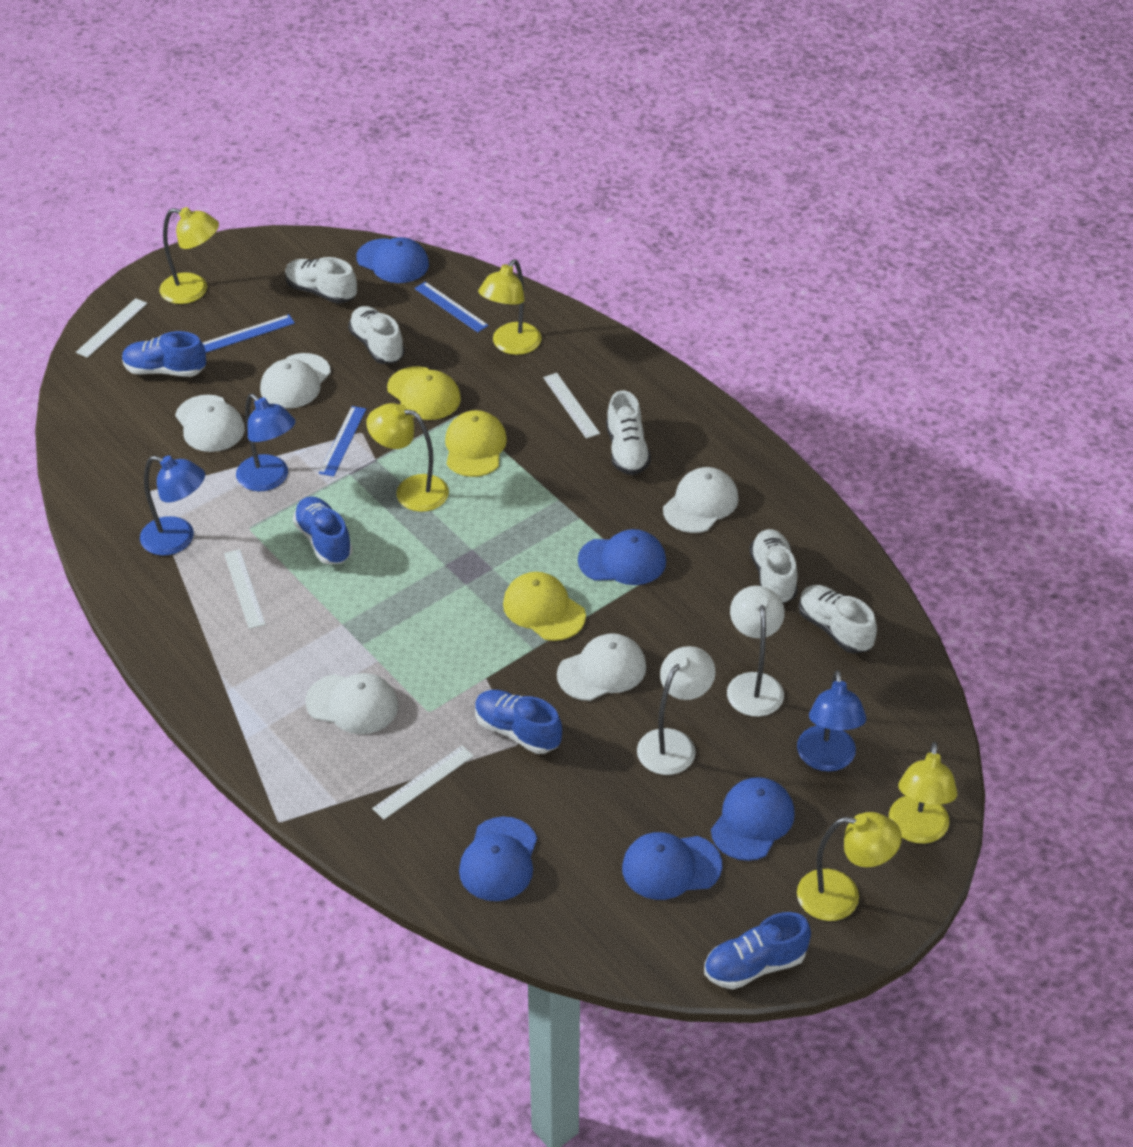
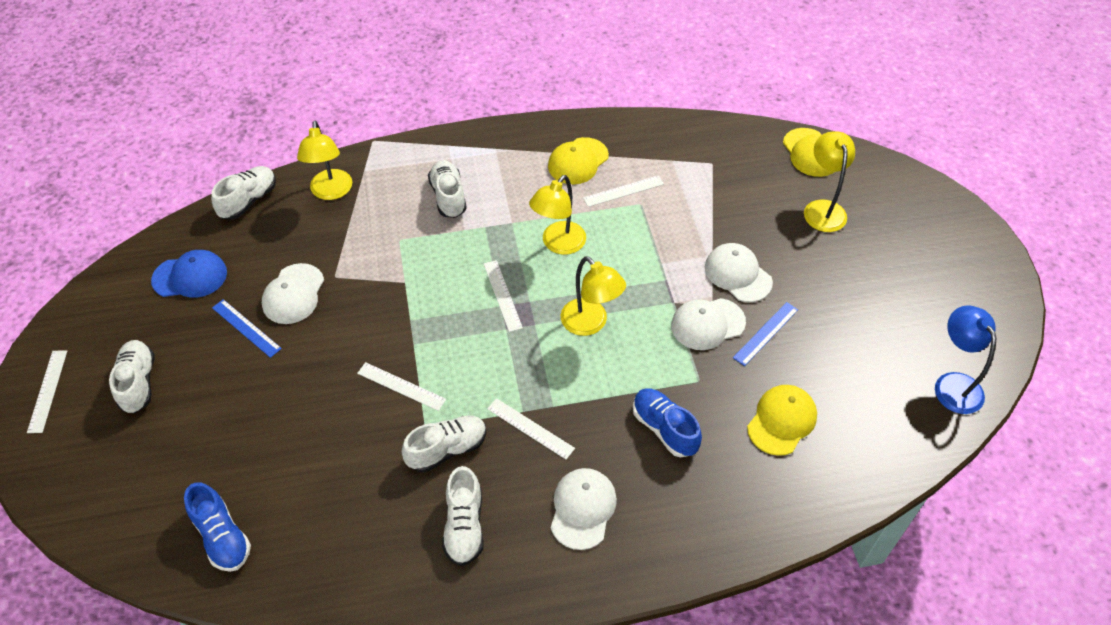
blue cap: 5 -> 1
blue lamp: 3 -> 1
blue ruler: 3 -> 2
blue shoe: 4 -> 2
white cap: 5 -> 4
white lamp: 2 -> 0
white ruler: 4 -> 5
yellow lamp: 5 -> 4

